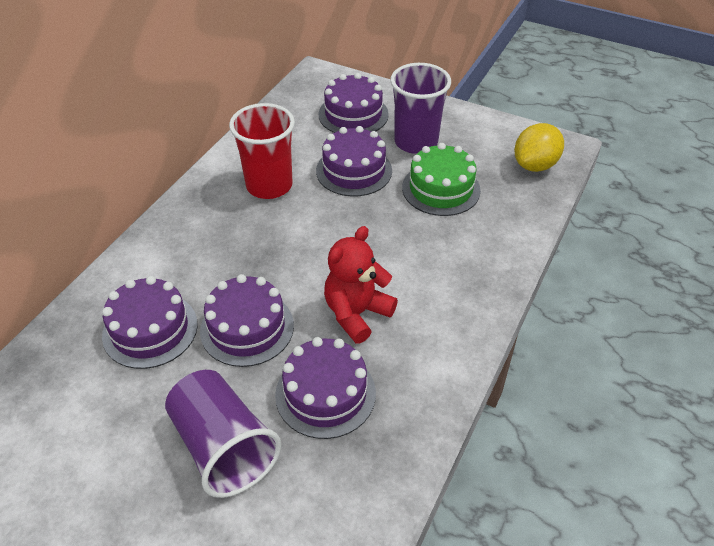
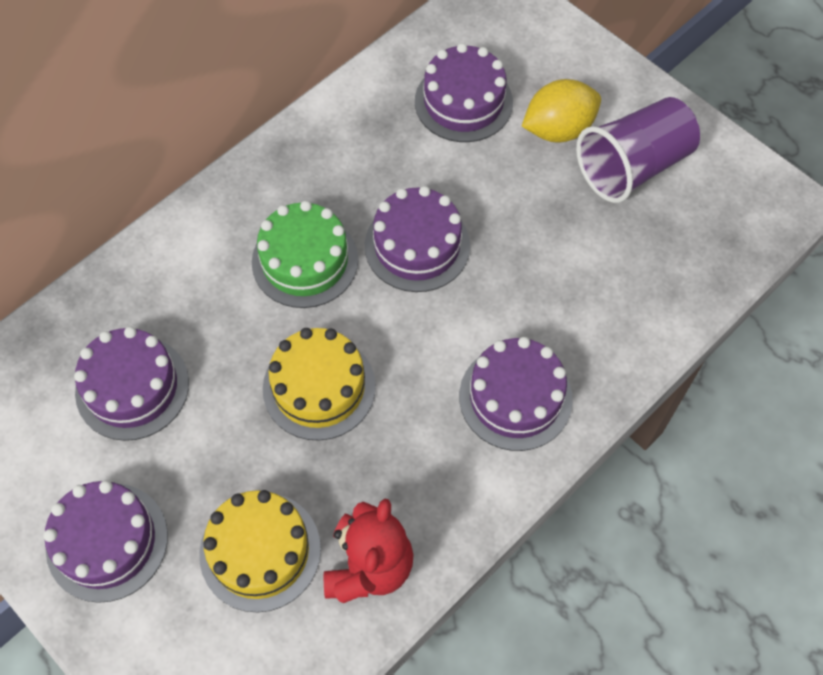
purple cup: 2 -> 1
red cup: 1 -> 0
yellow cake: 0 -> 2

